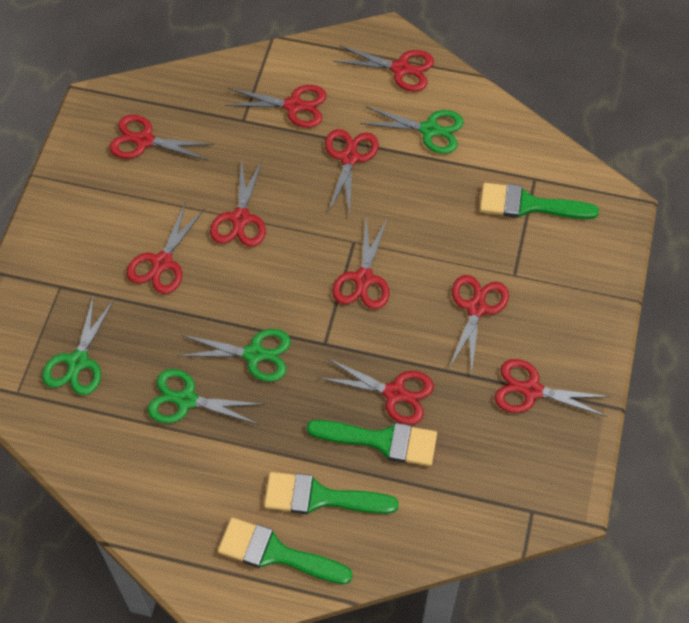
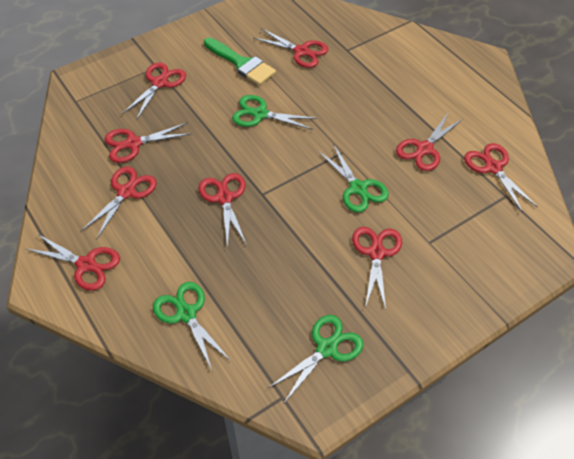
green brush: 4 -> 1
red scissors: 10 -> 9

